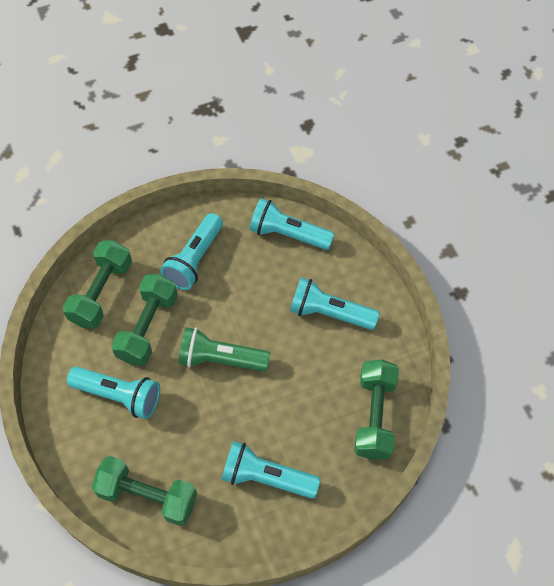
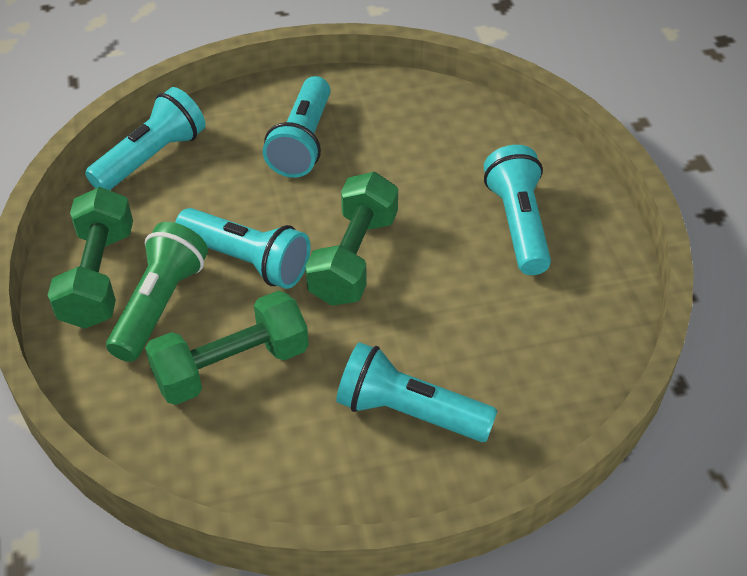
green dumbbell: 4 -> 3

